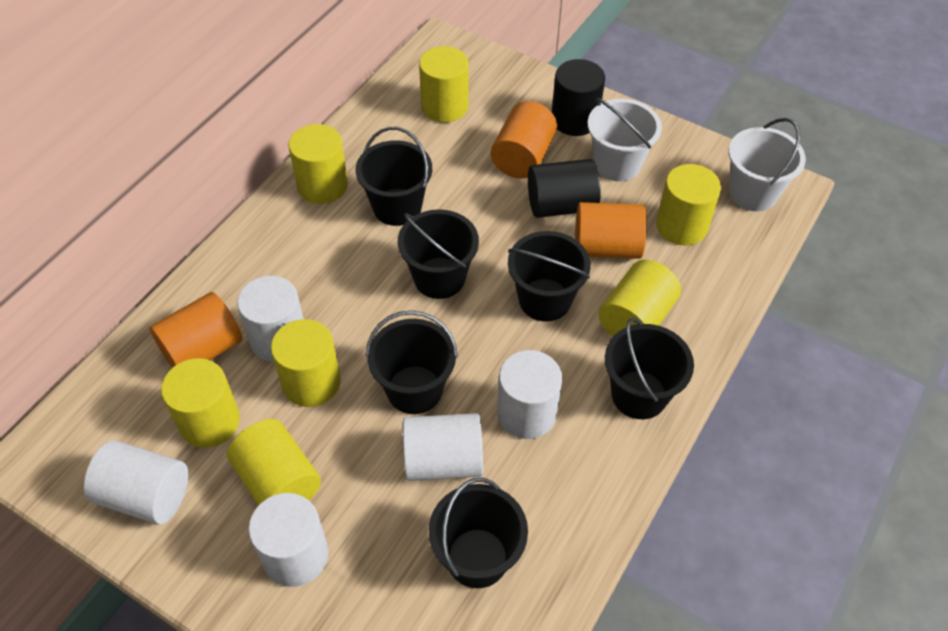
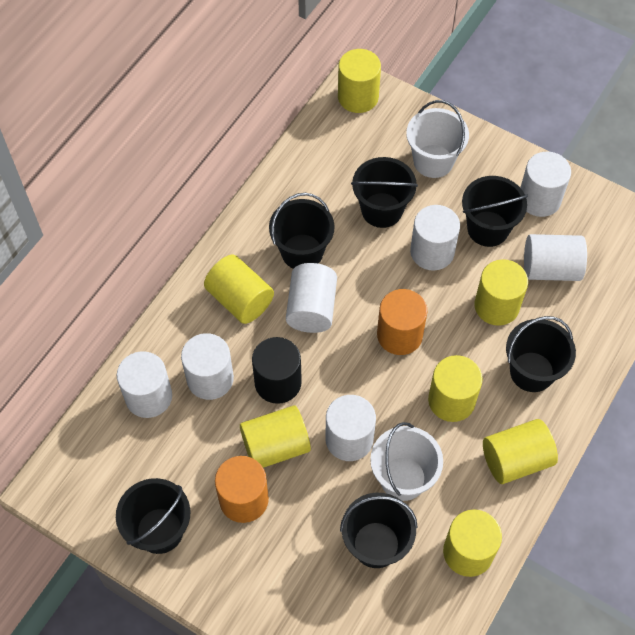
black cylinder: 2 -> 1
orange cylinder: 3 -> 2
white cylinder: 5 -> 7

